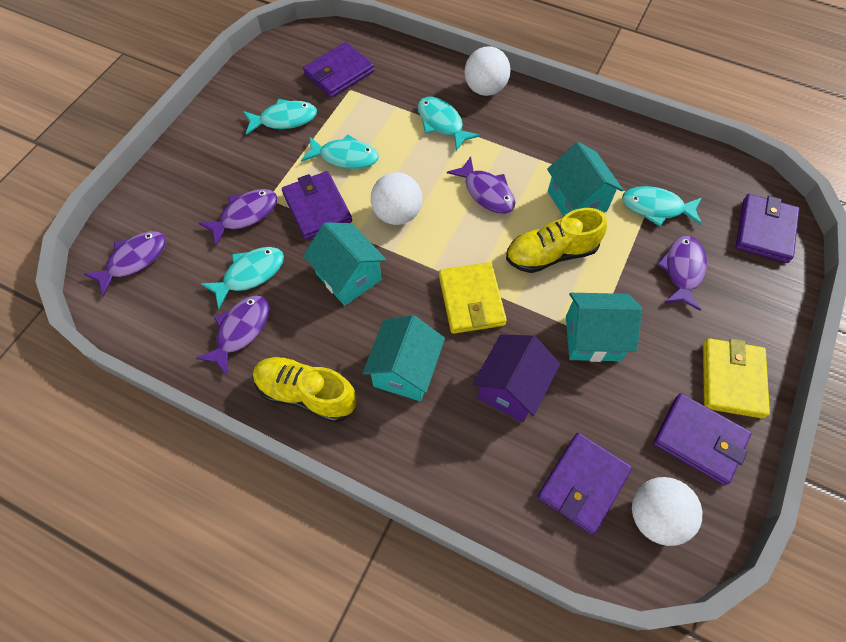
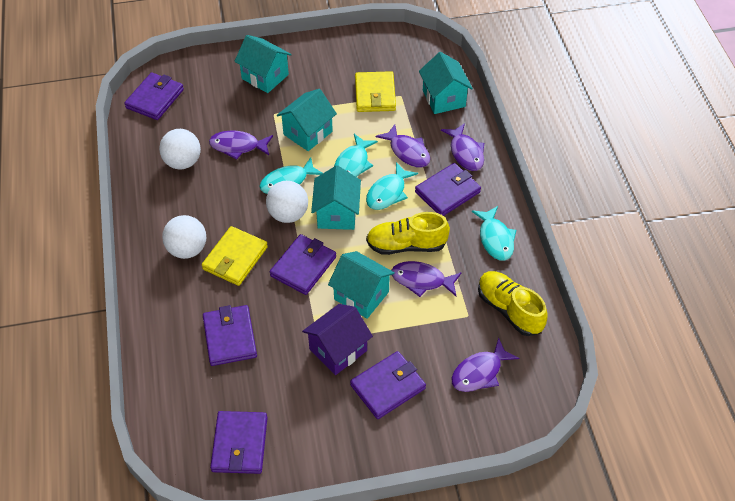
purple wallet: 5 -> 6
turquoise fish: 5 -> 4
turquoise house: 4 -> 5

